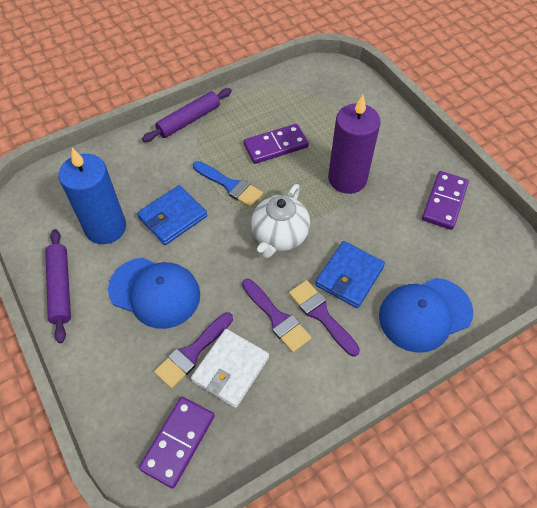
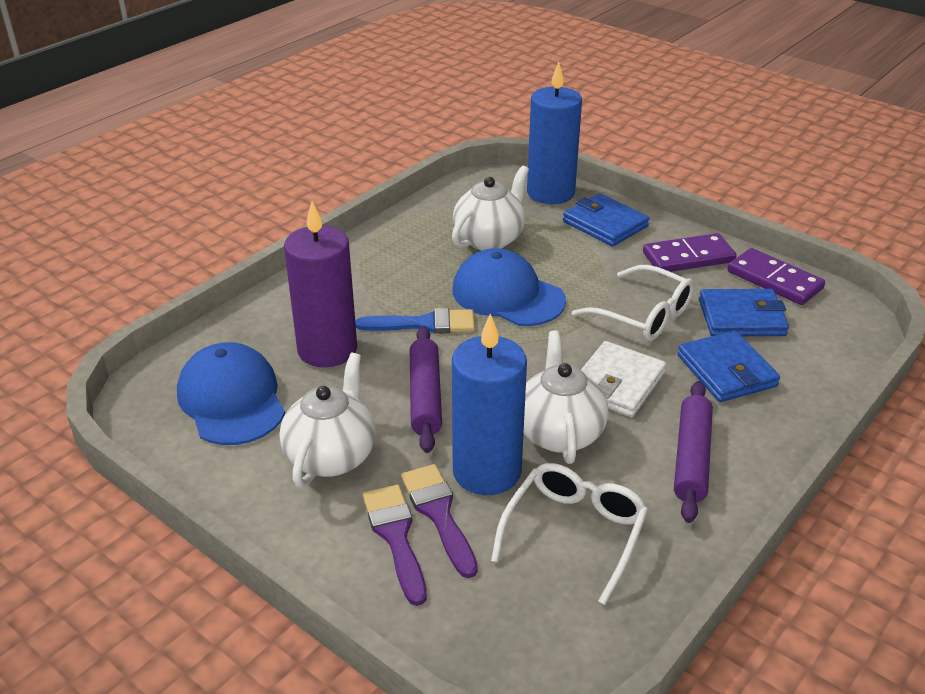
blue candle: 1 -> 2
blue wallet: 2 -> 3
purple brush: 3 -> 2
purple domino: 3 -> 2
white glasses: 0 -> 2
white teapot: 1 -> 3

